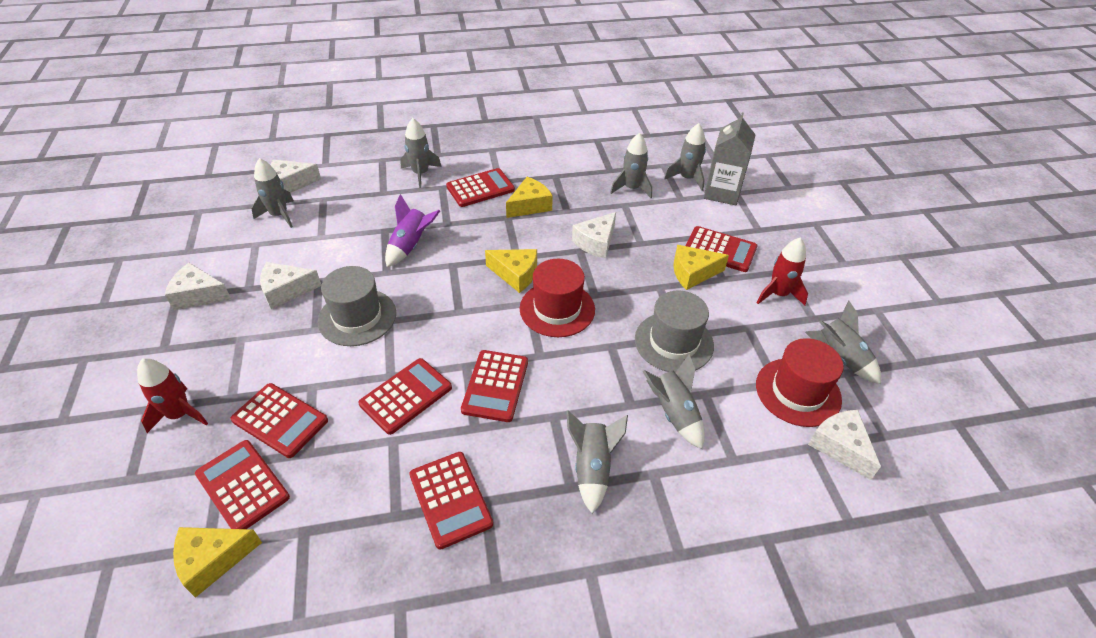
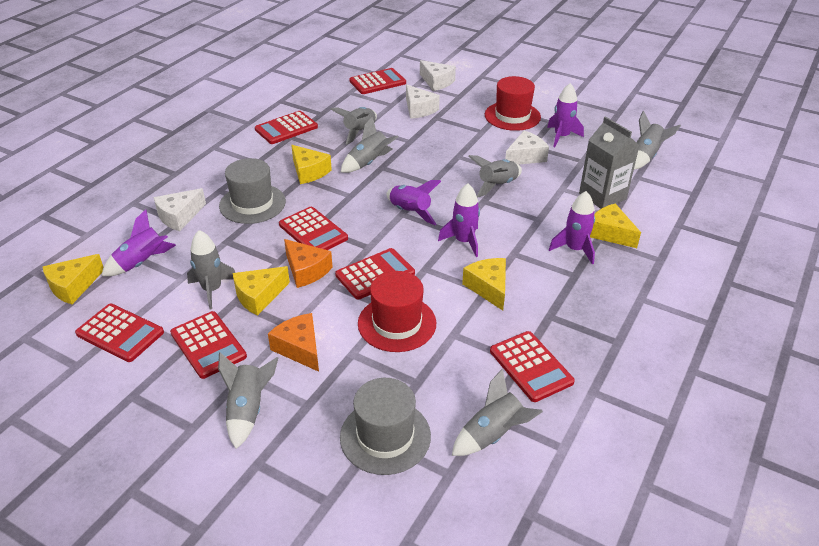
orange cheese: 0 -> 2
purple rocket: 1 -> 5
red rocket: 2 -> 0
white cheese: 5 -> 4
yellow cheese: 4 -> 5

